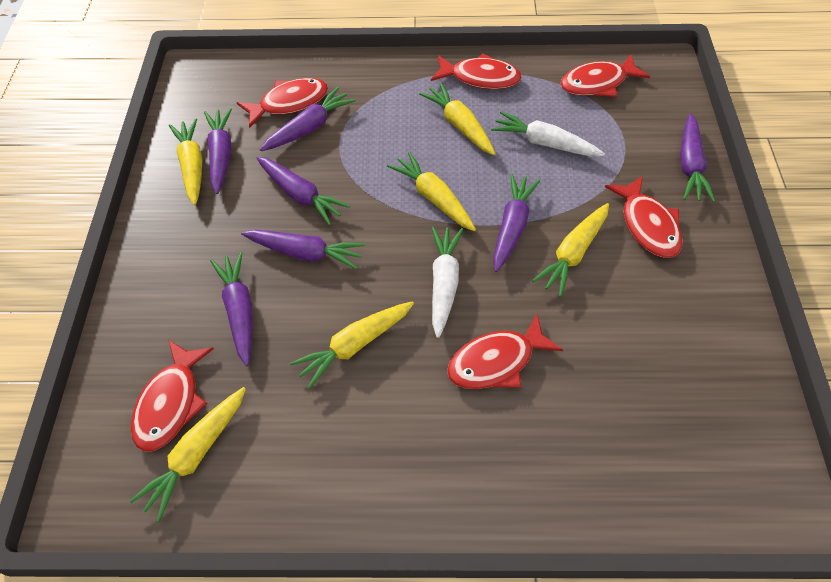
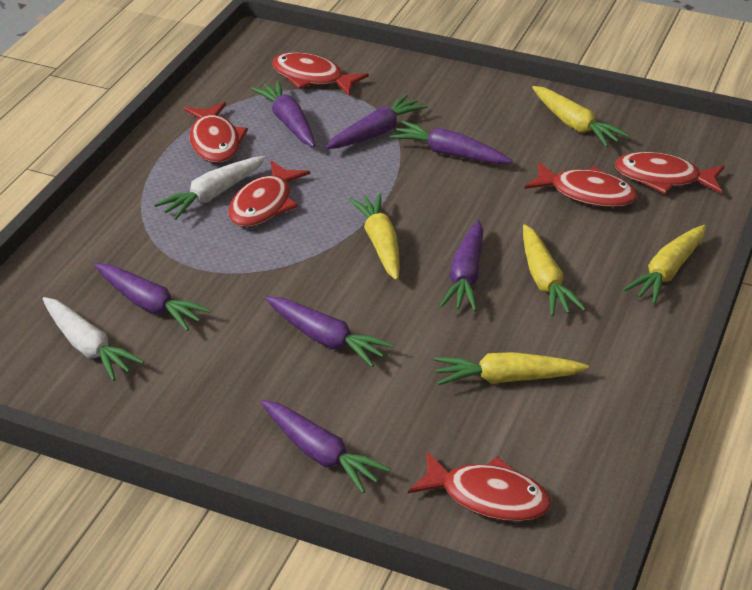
yellow carrot: 6 -> 5

